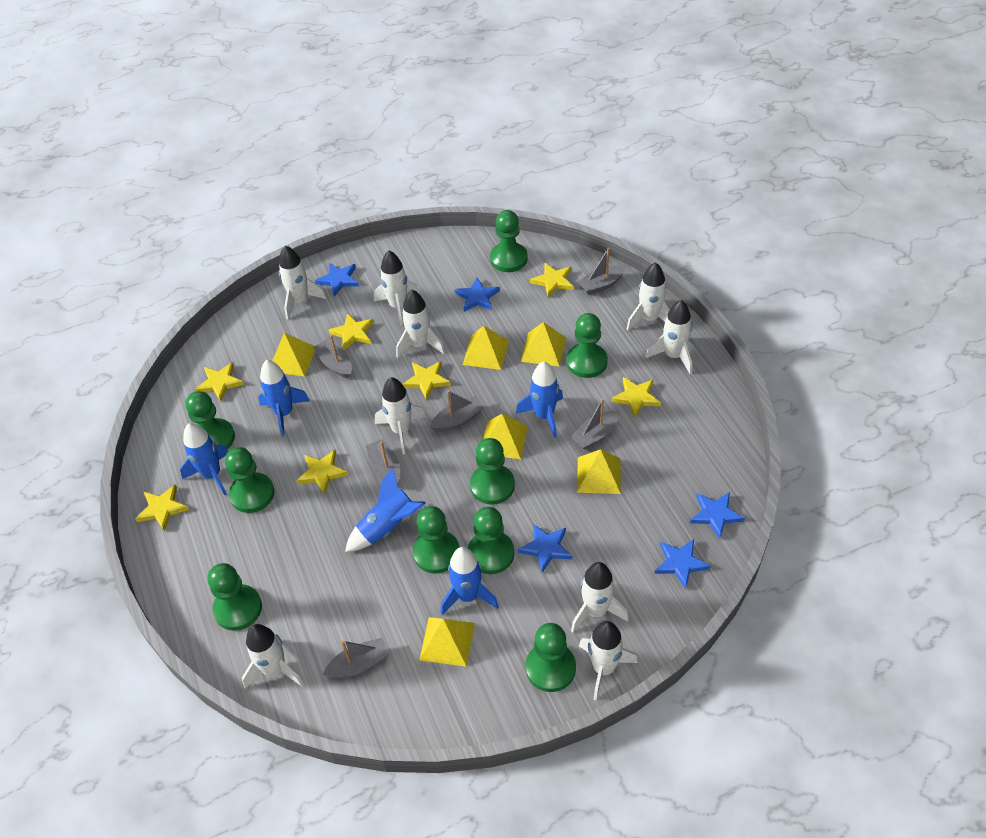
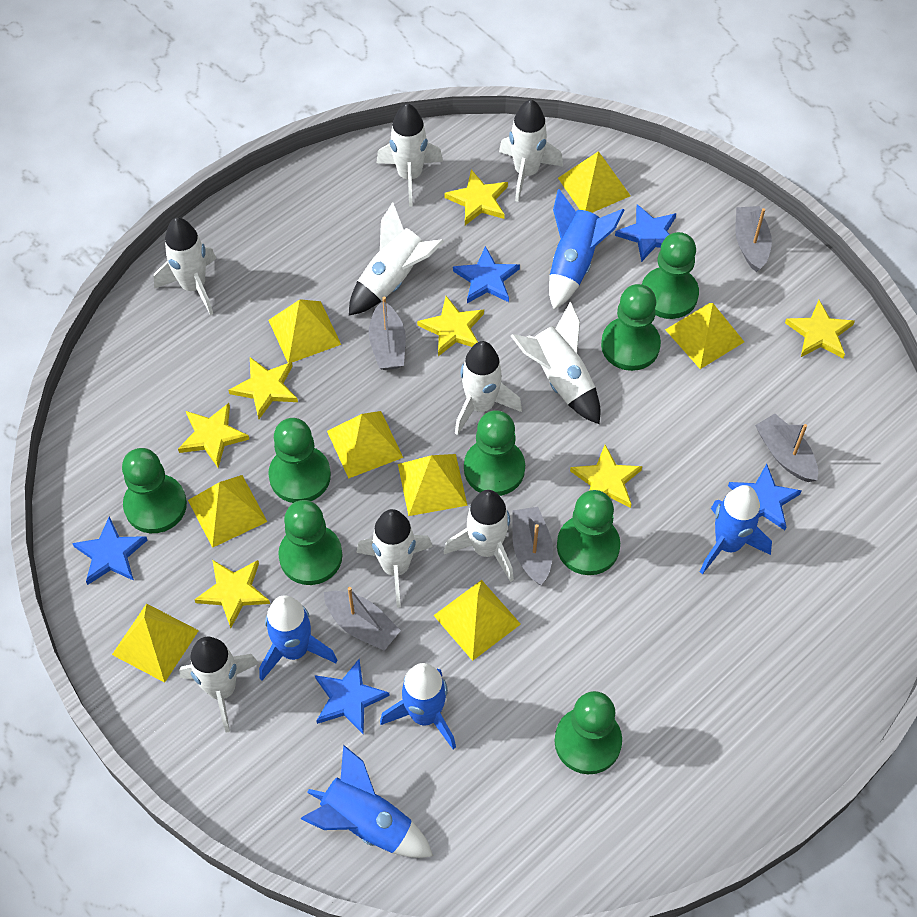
green pawn: 9 -> 8
grey boat: 6 -> 5
yellow pyramid: 6 -> 8

